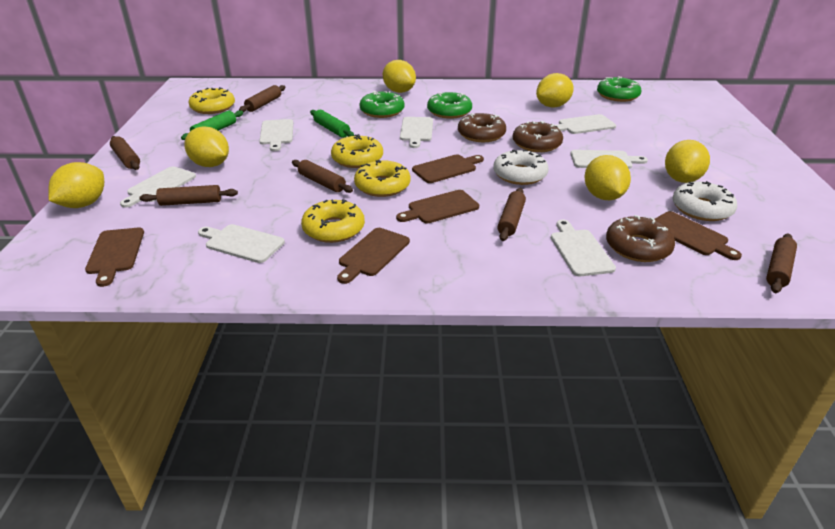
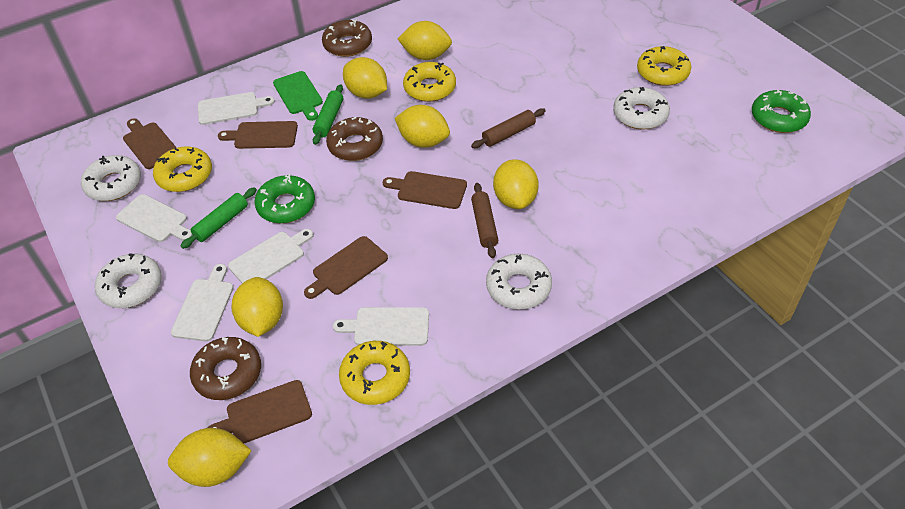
brown rolling pin: 6 -> 2
green cutting board: 0 -> 1
green donut: 3 -> 2
white cutting board: 7 -> 5
white donut: 2 -> 4

